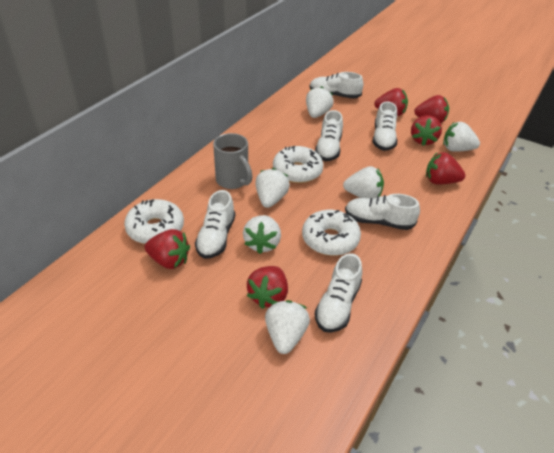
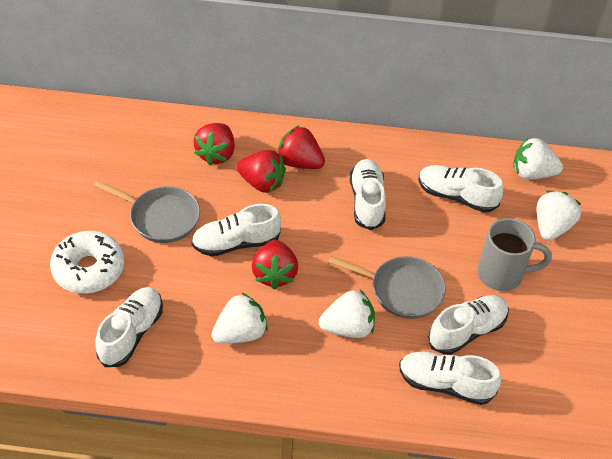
grey pan: 0 -> 2
red strawberry: 6 -> 4
white donut: 3 -> 1
white strawberry: 6 -> 4

